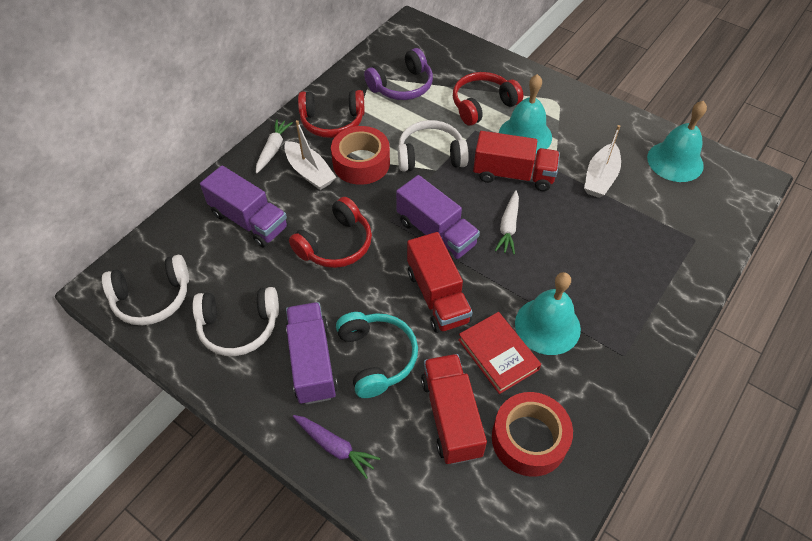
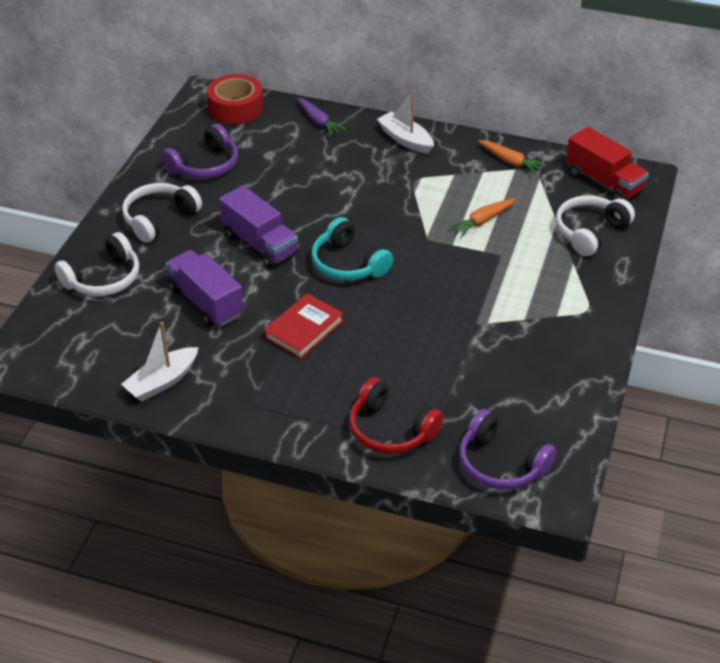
orange carrot: 0 -> 2
purple headphones: 1 -> 2
purple truck: 3 -> 2
red headphones: 3 -> 1
red tape: 2 -> 1
red truck: 3 -> 1
turquoise bell: 3 -> 0
white carrot: 2 -> 0

